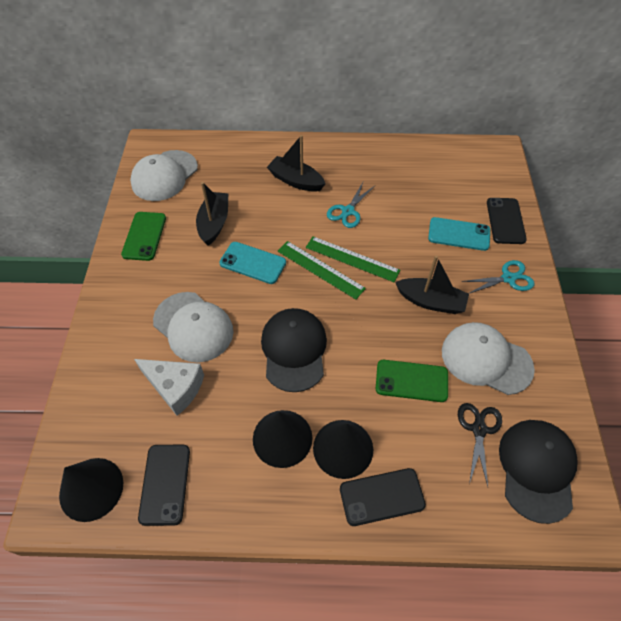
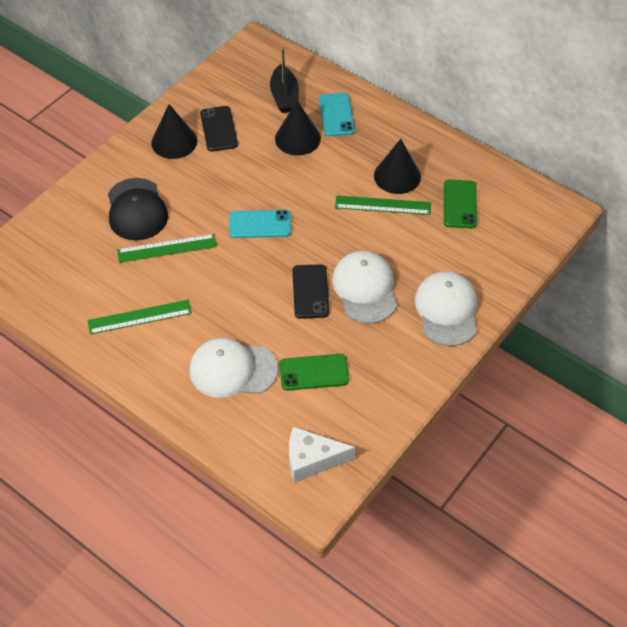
black boat: 3 -> 1
black cap: 2 -> 1
black phone: 3 -> 2
black scissors: 1 -> 0
green ruler: 2 -> 3
turquoise scissors: 2 -> 0

